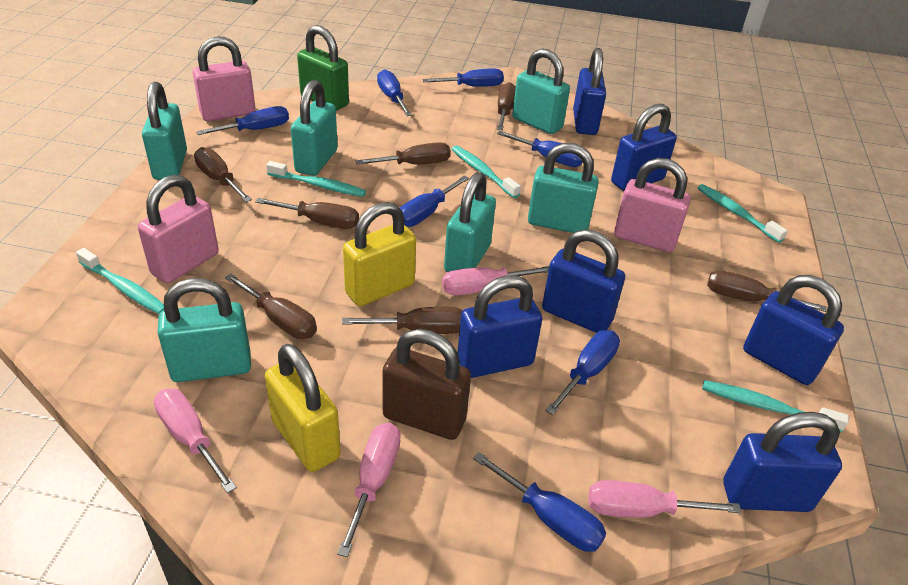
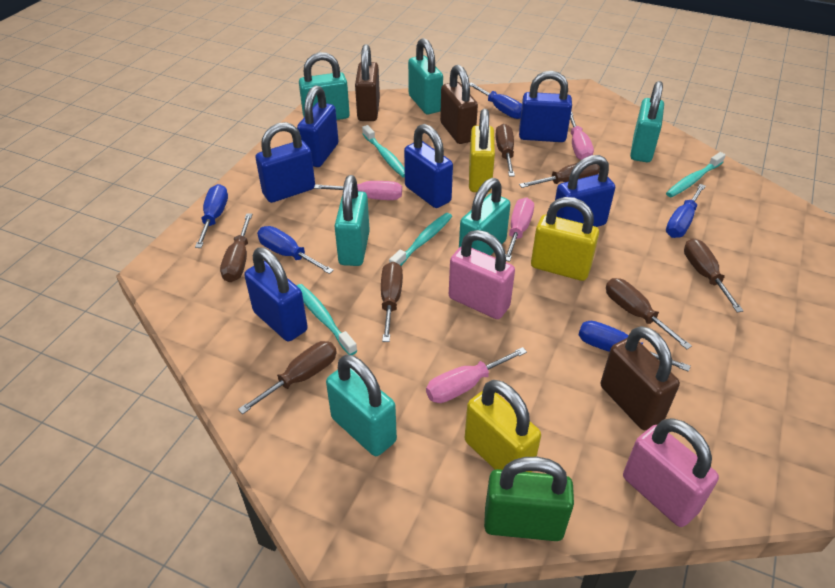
blue screwdriver: 7 -> 5
brown padlock: 1 -> 3
pink padlock: 3 -> 2
turquoise toothbrush: 5 -> 4
yellow padlock: 2 -> 3

